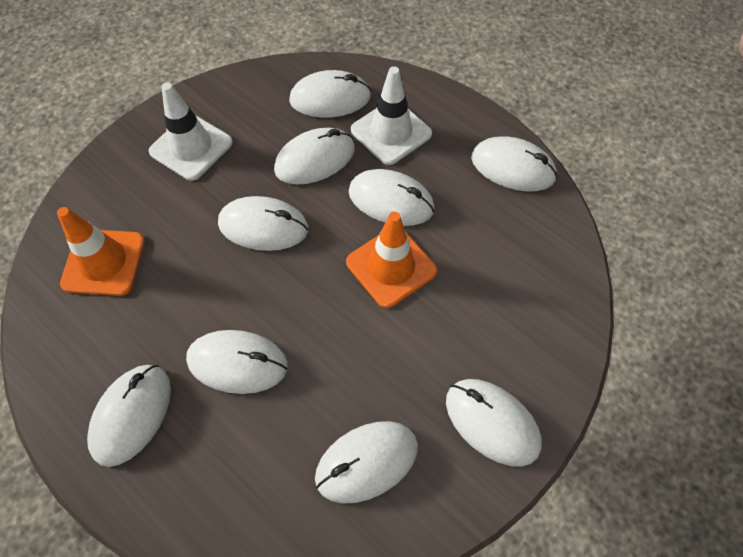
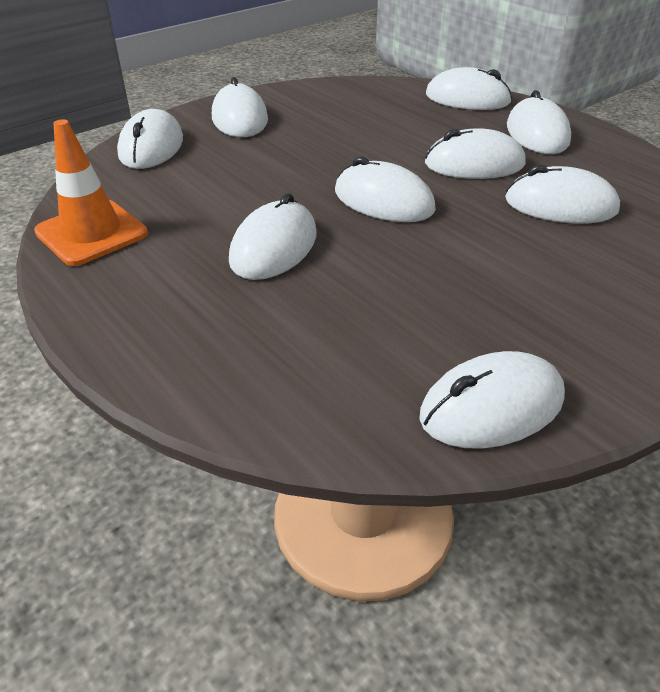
orange traffic cone: 2 -> 1
white traffic cone: 2 -> 0

